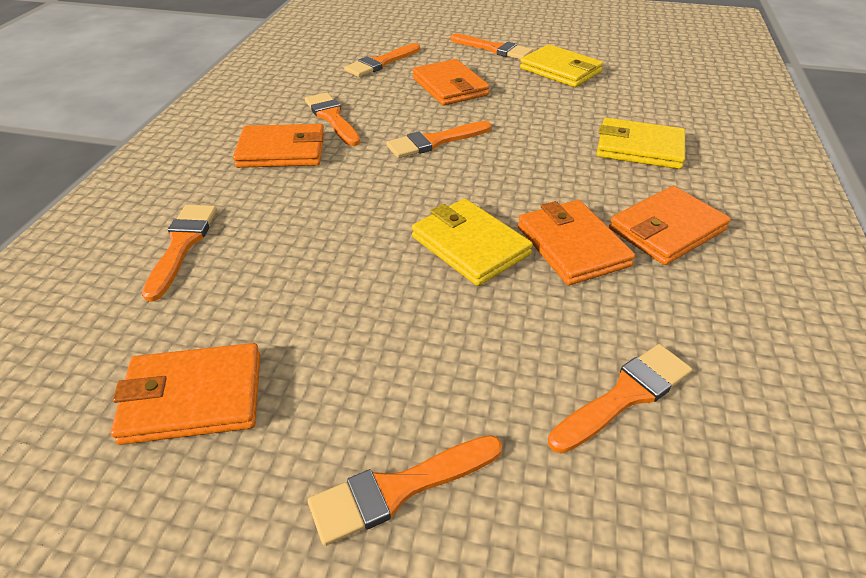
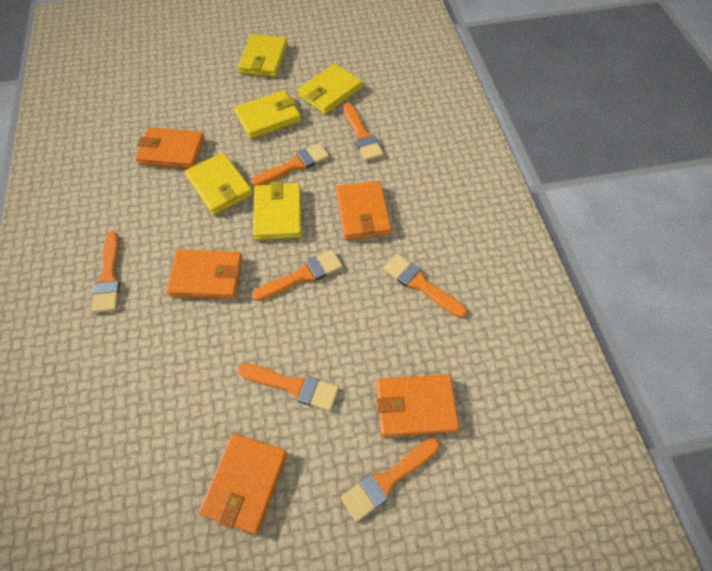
yellow wallet: 3 -> 5

